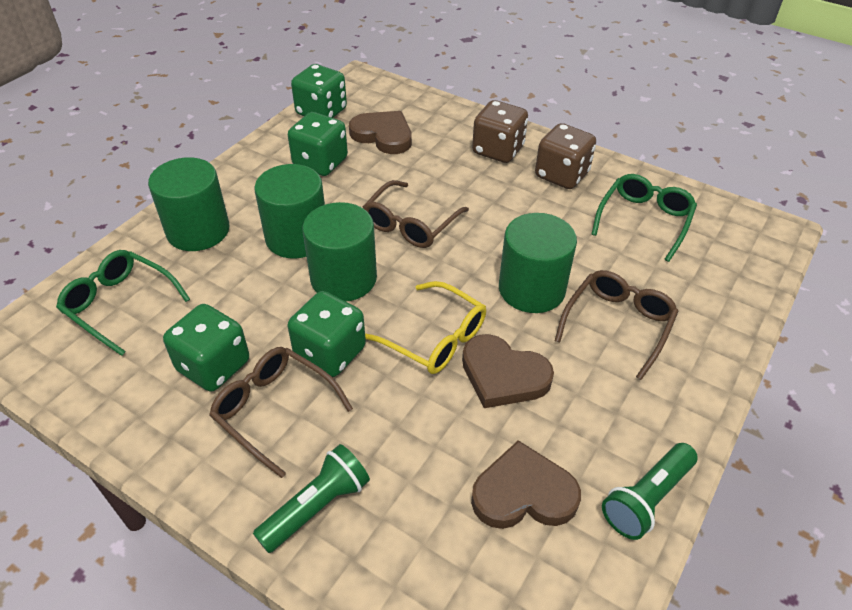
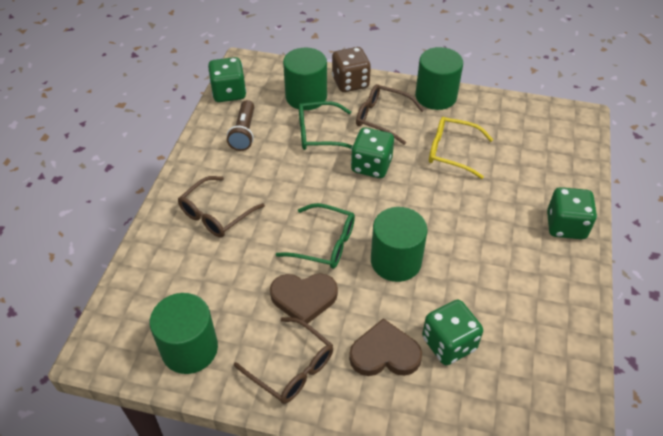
brown dice: 2 -> 1
brown flashlight: 0 -> 1
brown heart: 3 -> 2
green flashlight: 2 -> 0

